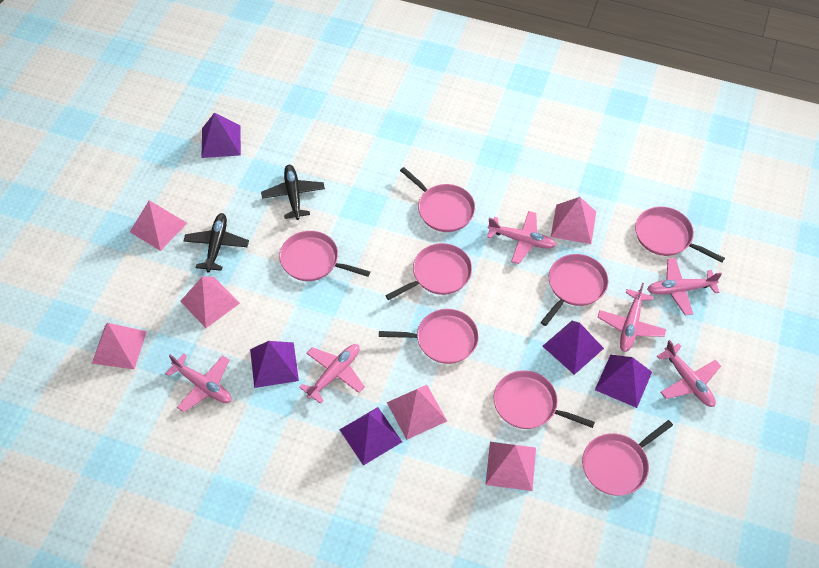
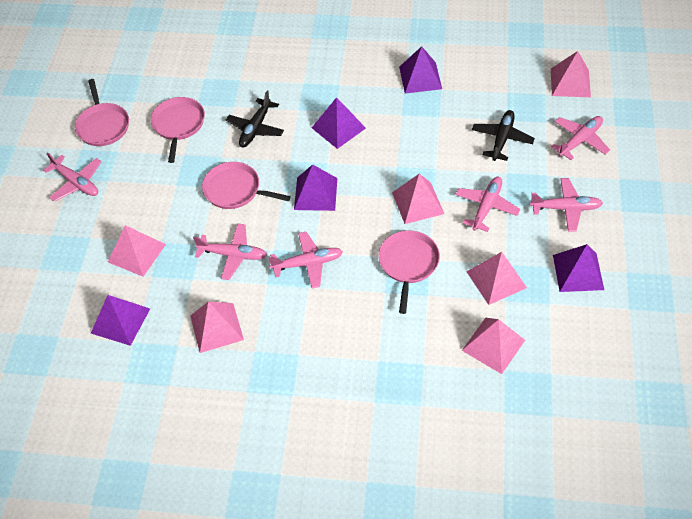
pink pan: 8 -> 4

